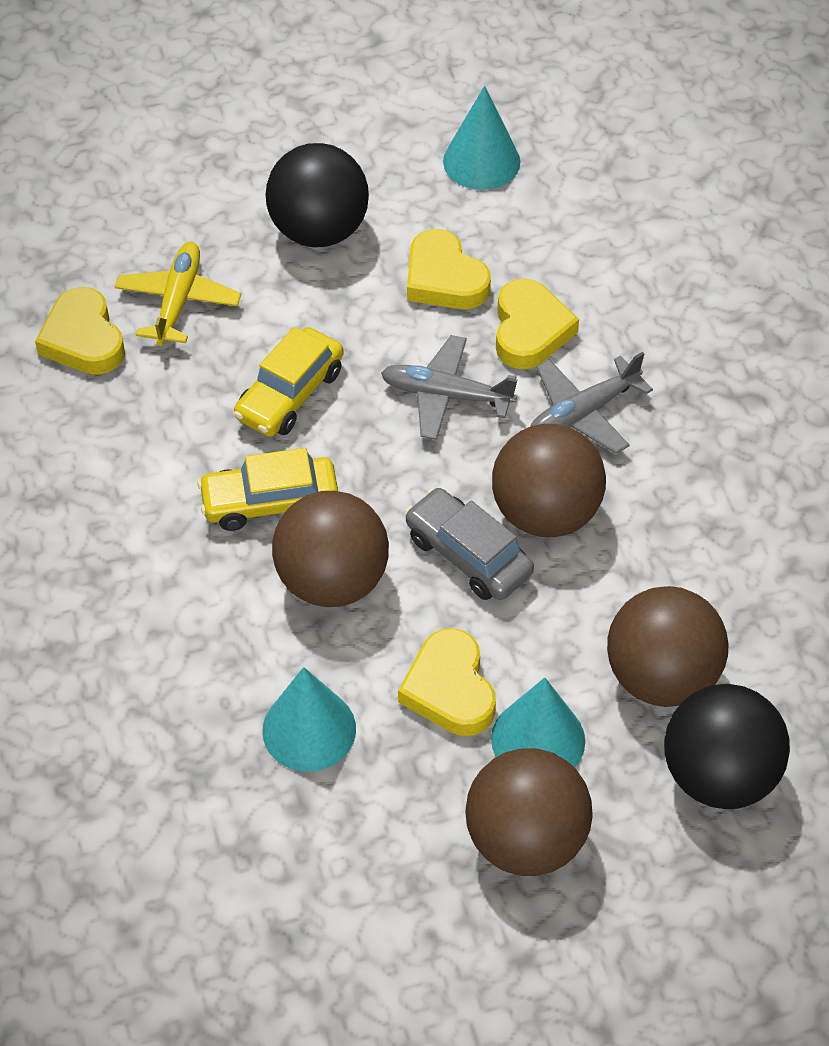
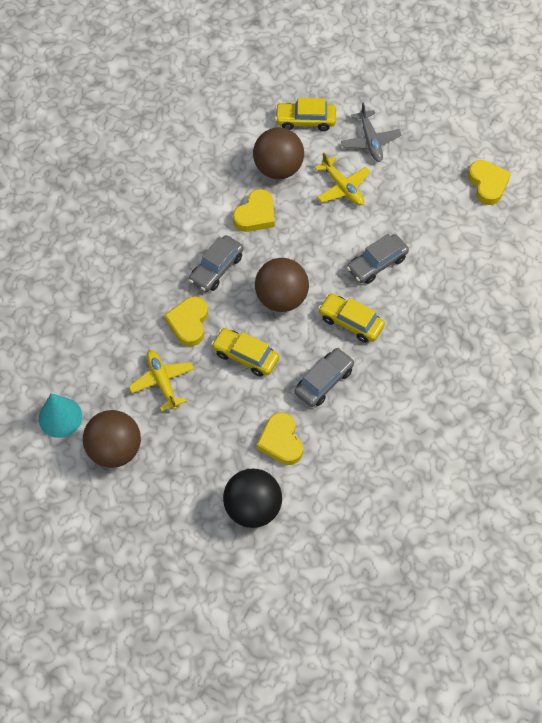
black ball: 2 -> 1
brown ball: 4 -> 3
grey car: 1 -> 3
grey plane: 2 -> 1
turquoise cone: 3 -> 1
yellow car: 2 -> 3
yellow plane: 1 -> 2

